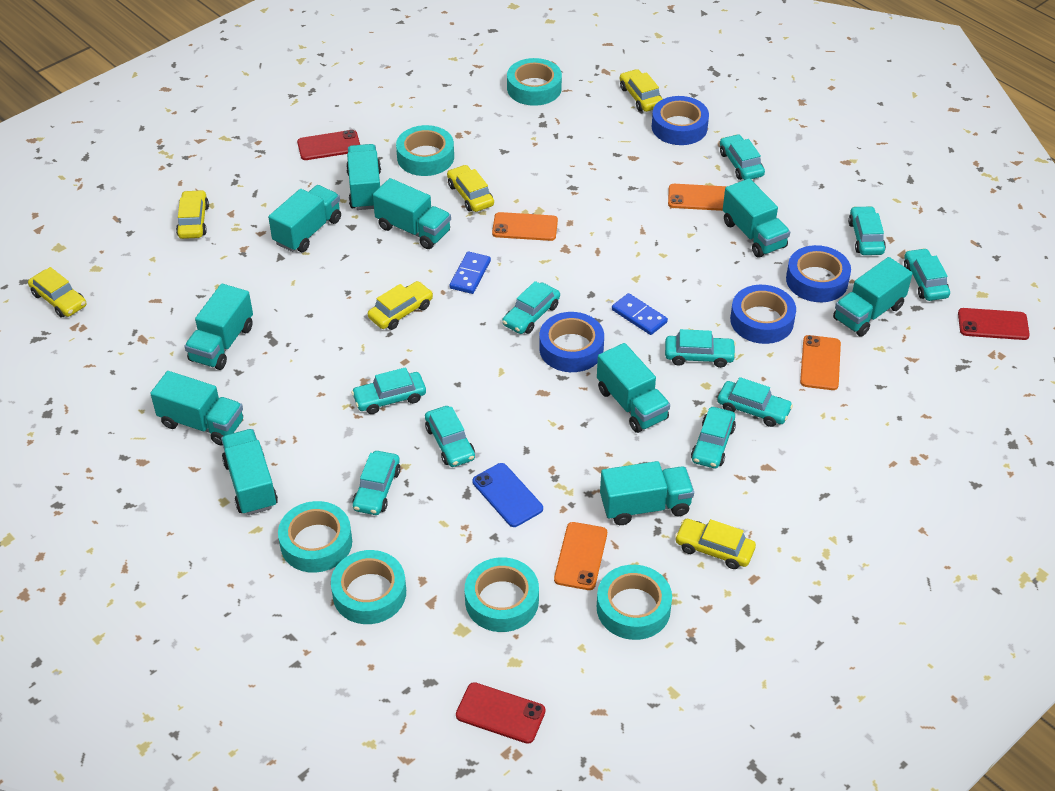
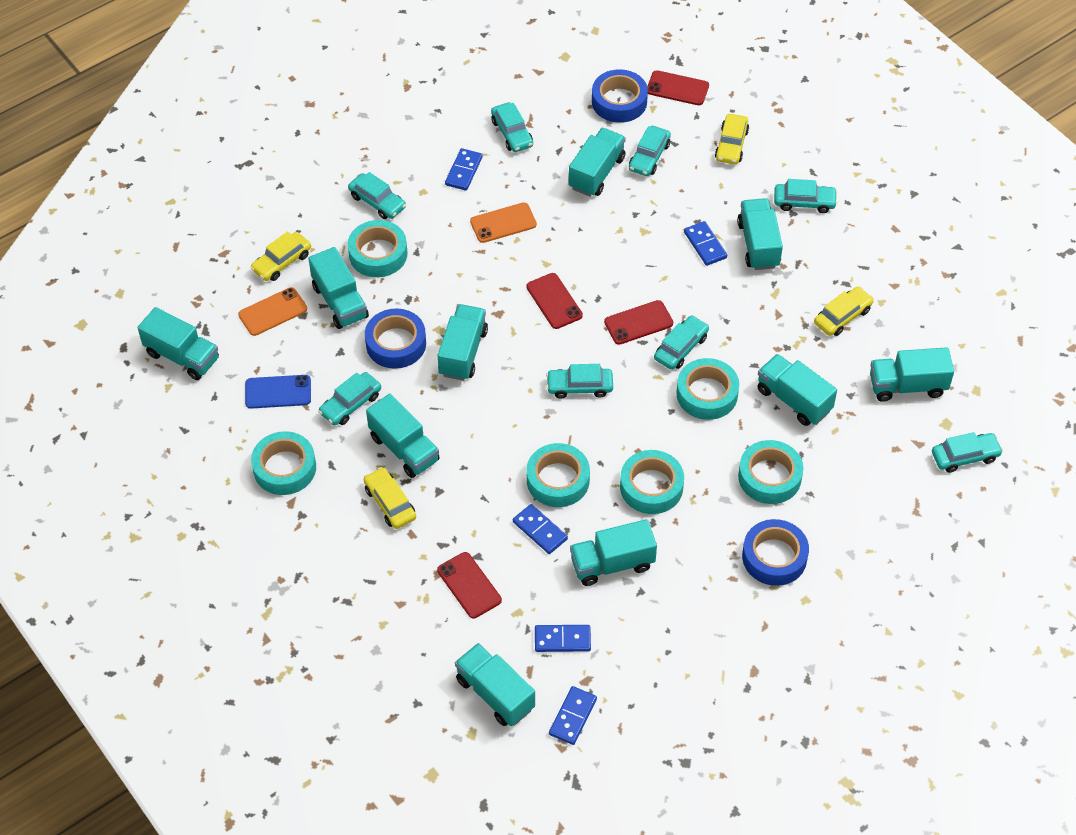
blue domino: 2 -> 5
blue tape: 4 -> 3
orange phone: 4 -> 2
red phone: 3 -> 4
turquoise car: 10 -> 8
yellow car: 6 -> 4

